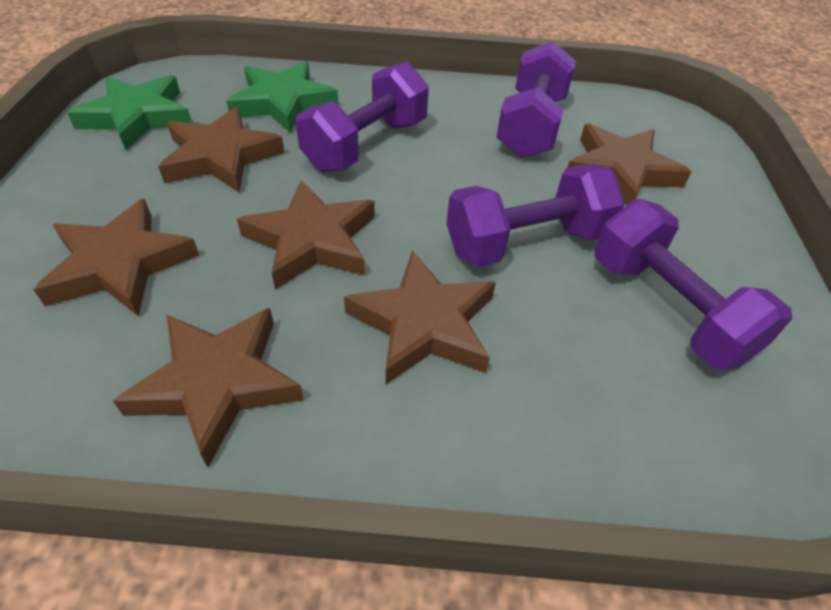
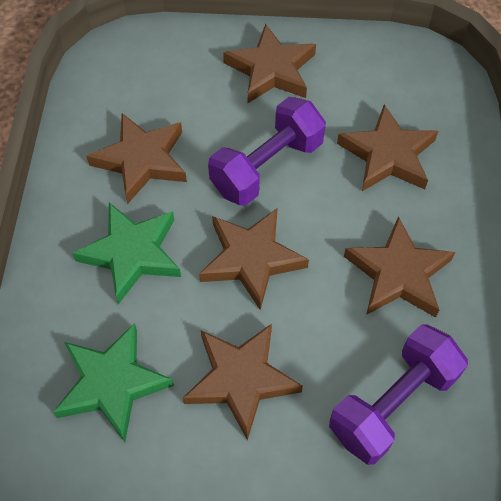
purple dumbbell: 4 -> 2

